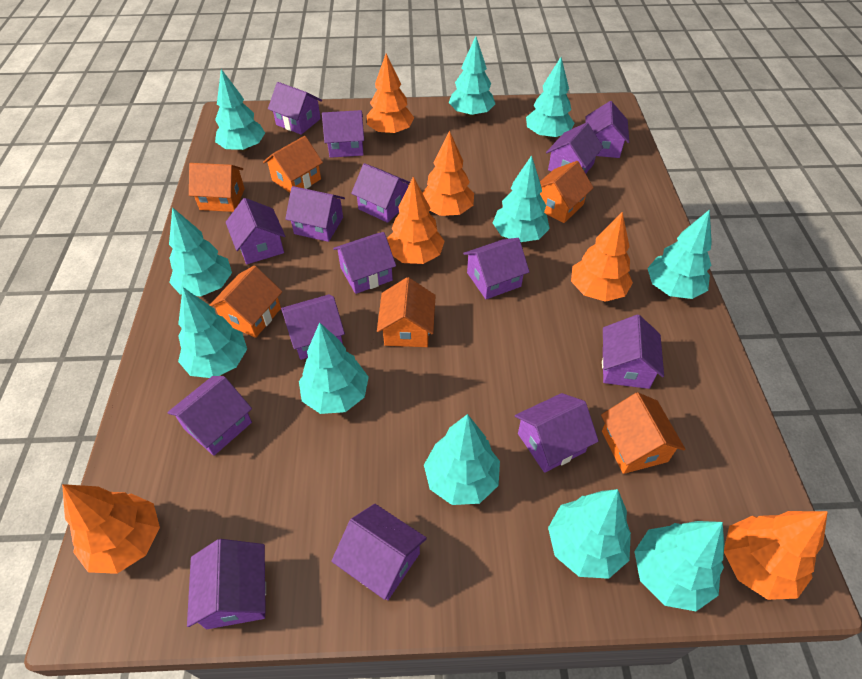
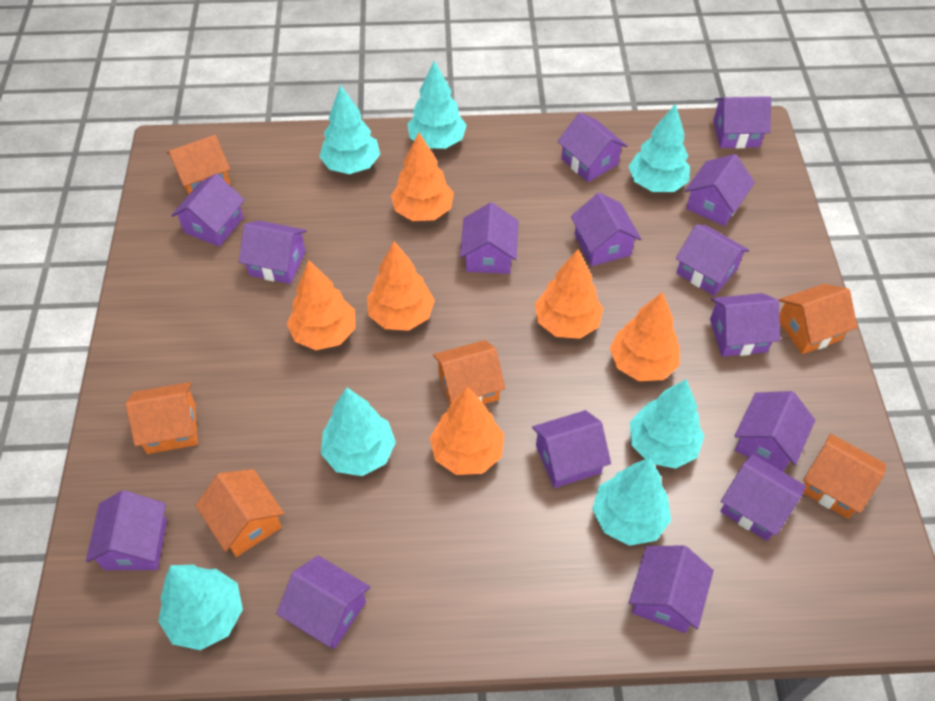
turquoise tree: 11 -> 7

